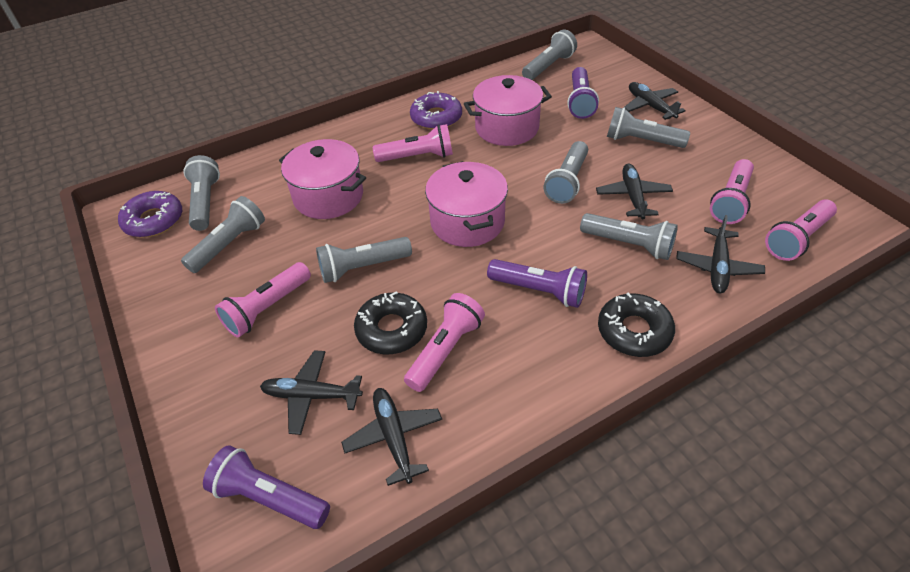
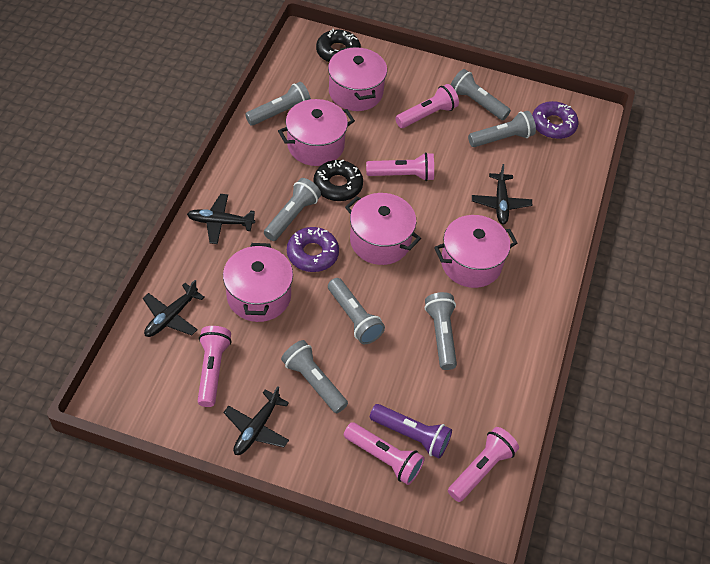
black plane: 5 -> 4
pink pot: 3 -> 5
purple flashlight: 3 -> 1

